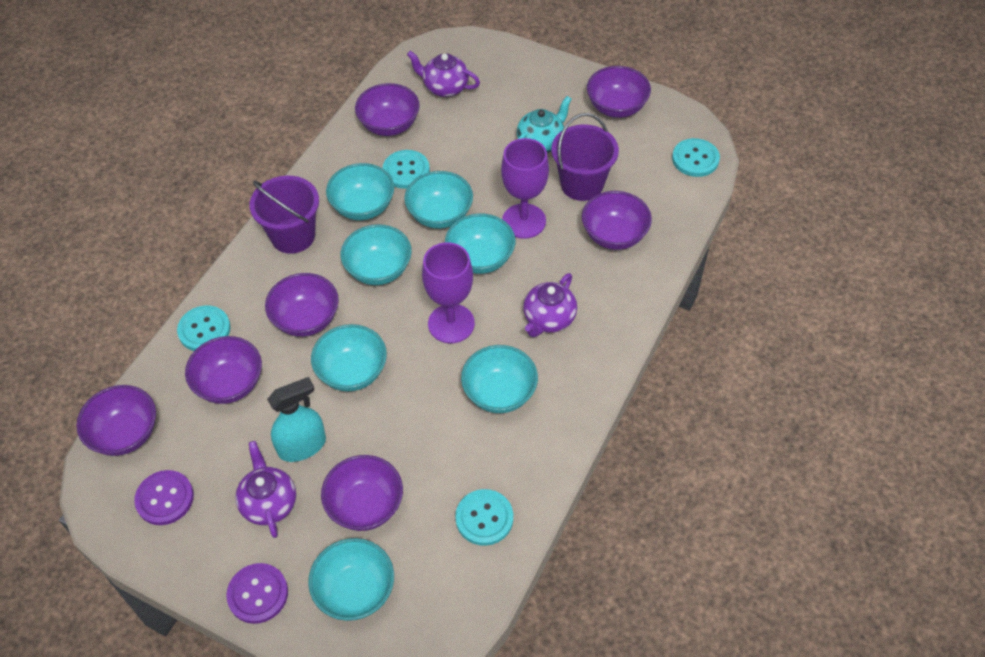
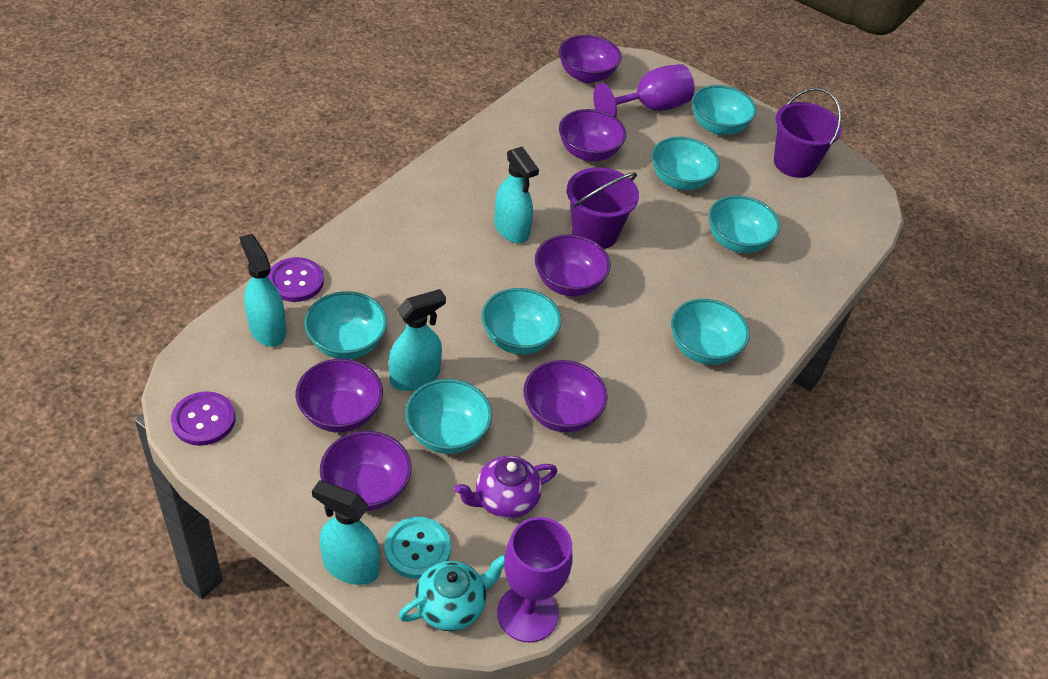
purple bowl: 7 -> 6
purple teapot: 3 -> 1
turquoise button: 4 -> 1
turquoise spray bottle: 1 -> 4

